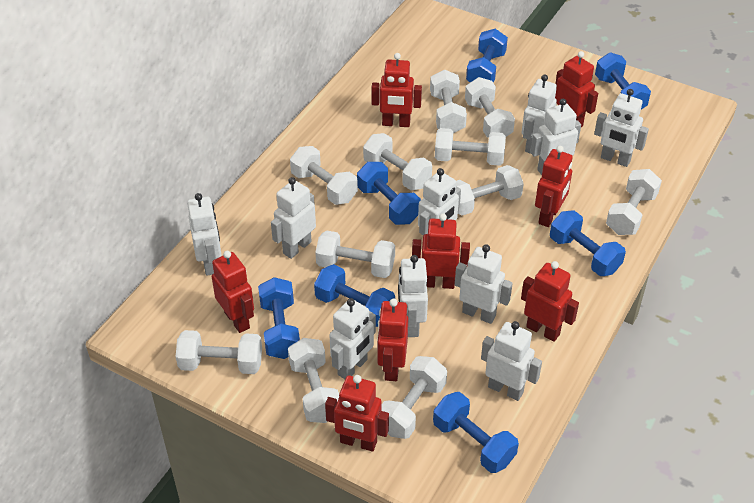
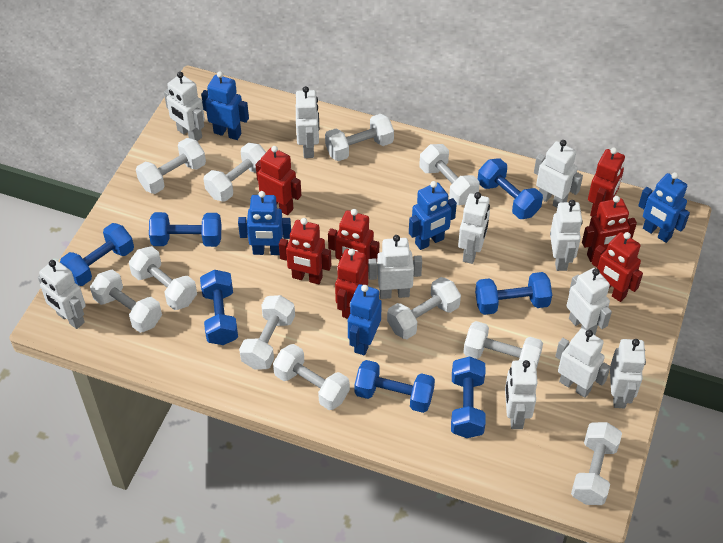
blue robot: 0 -> 5
red robot: 8 -> 7
white robot: 10 -> 11

